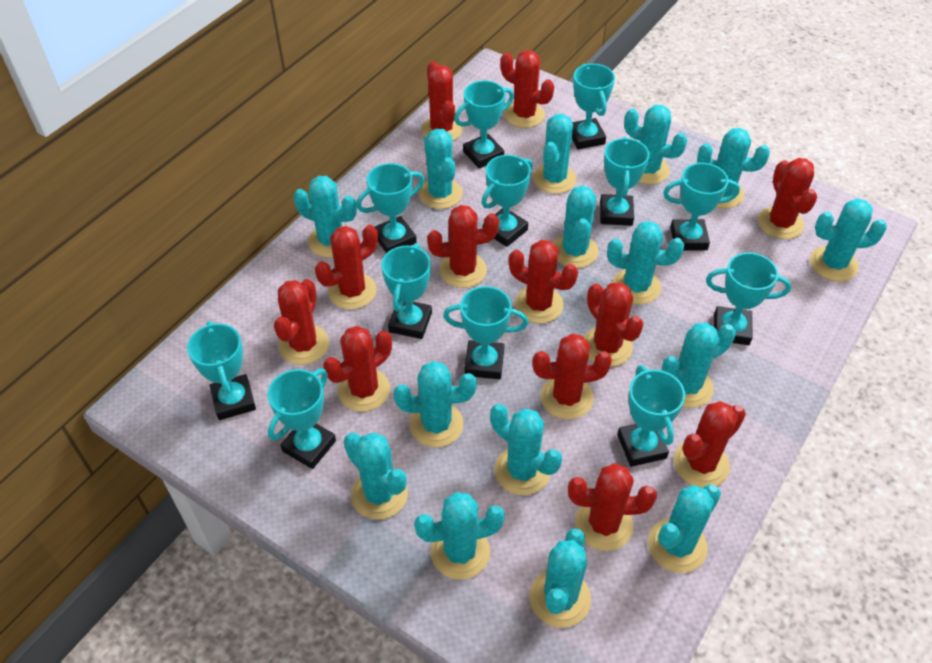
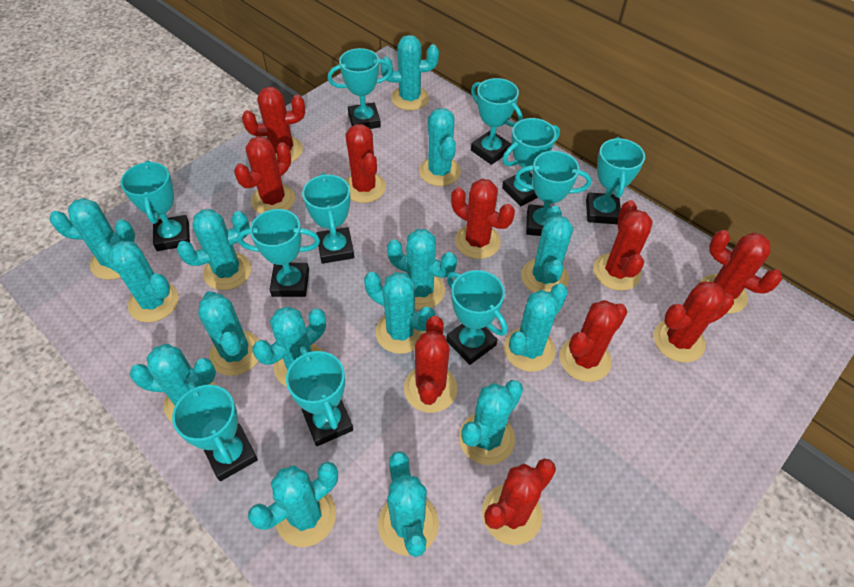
red cactus: 12 -> 10
turquoise trophy: 12 -> 11

